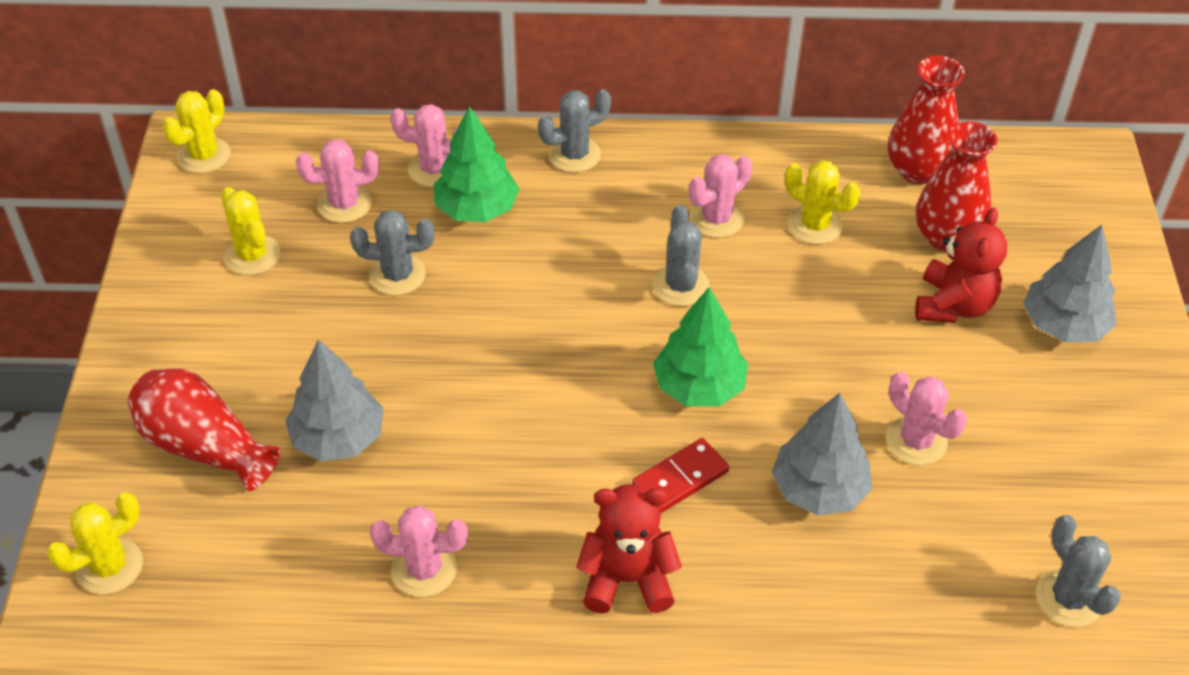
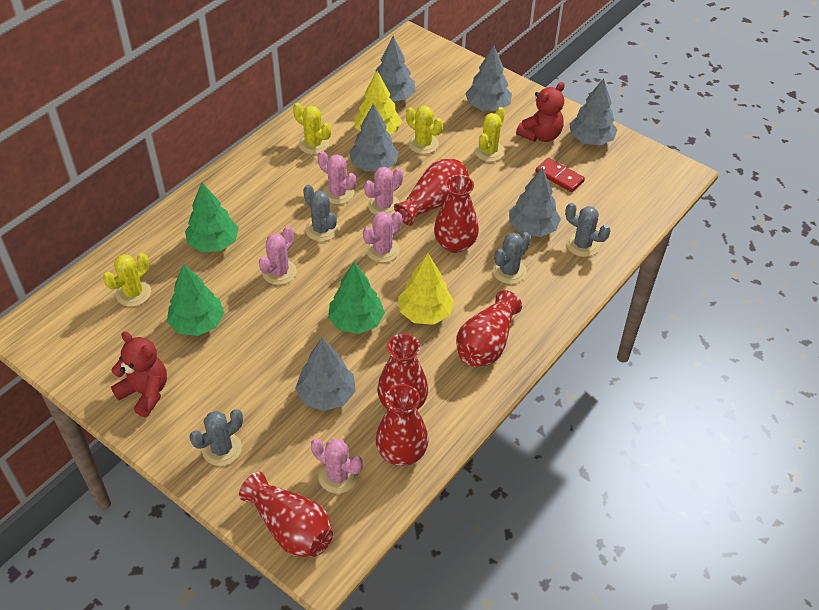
green tree: 2 -> 3
grey tree: 3 -> 6
red vase: 3 -> 6
yellow tree: 0 -> 2

